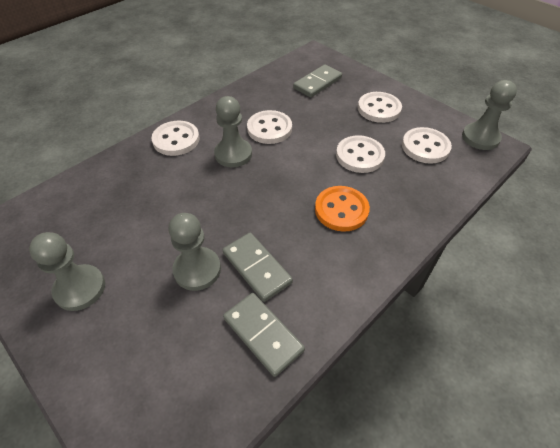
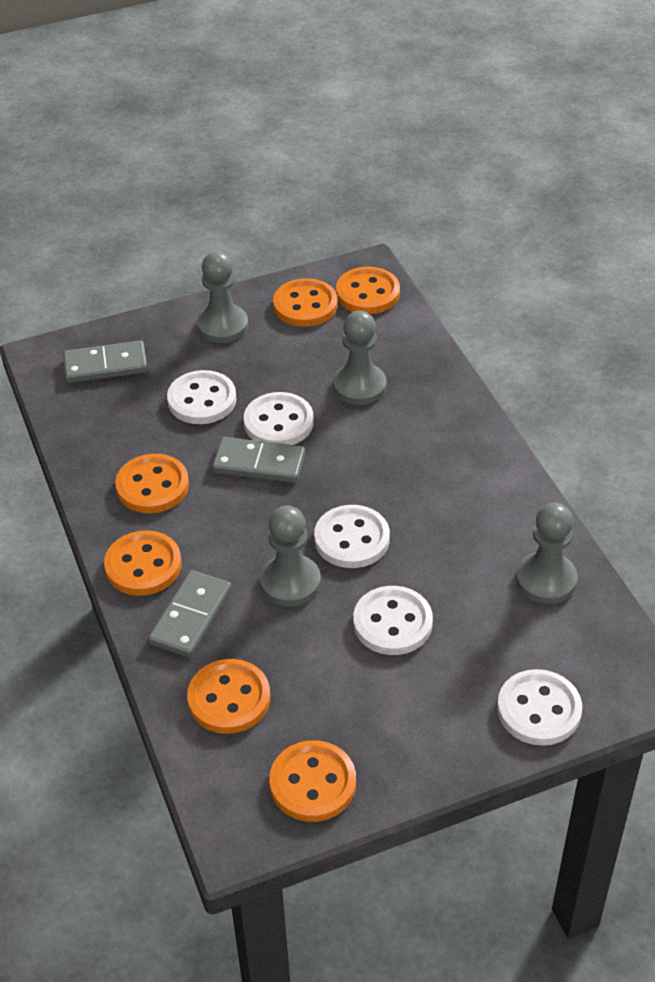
orange button: 1 -> 6

